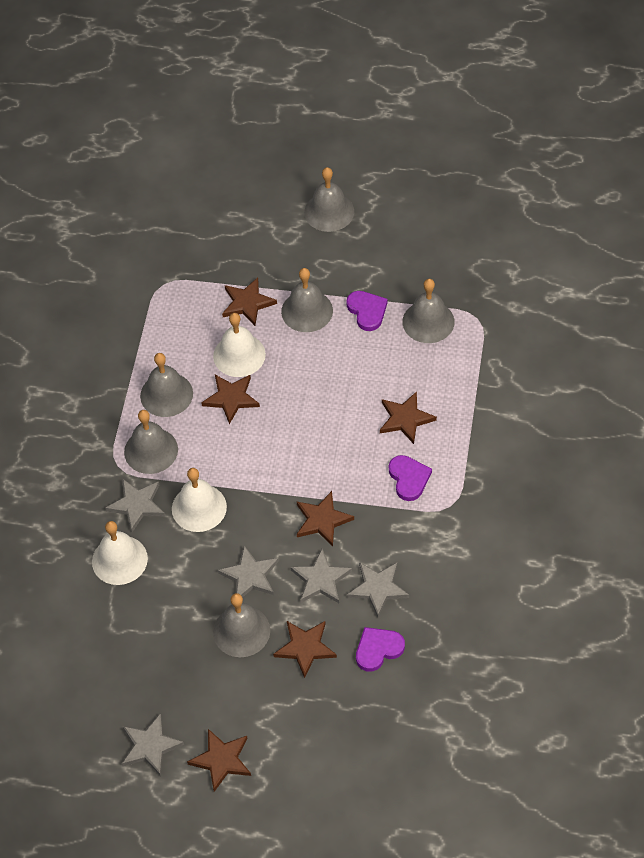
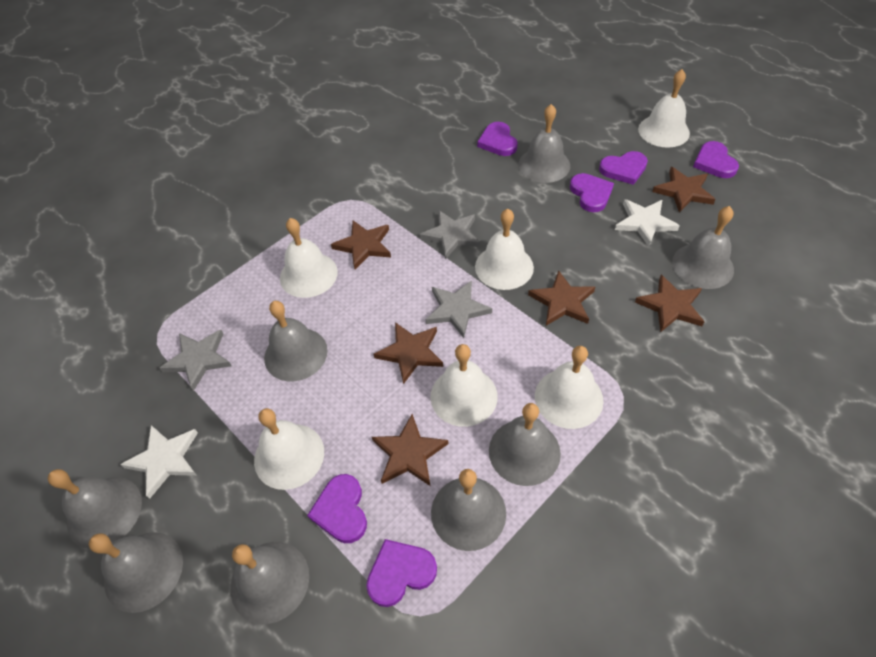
grey bell: 6 -> 8
grey star: 5 -> 3
purple heart: 3 -> 6
white bell: 3 -> 6
white star: 0 -> 2

